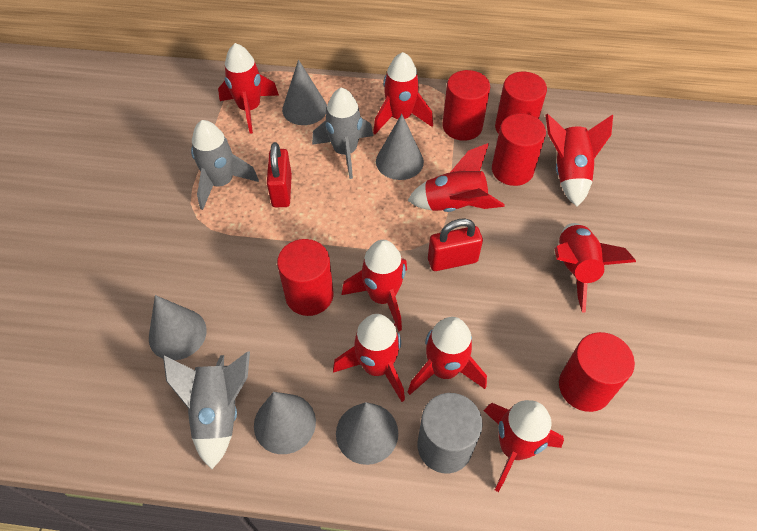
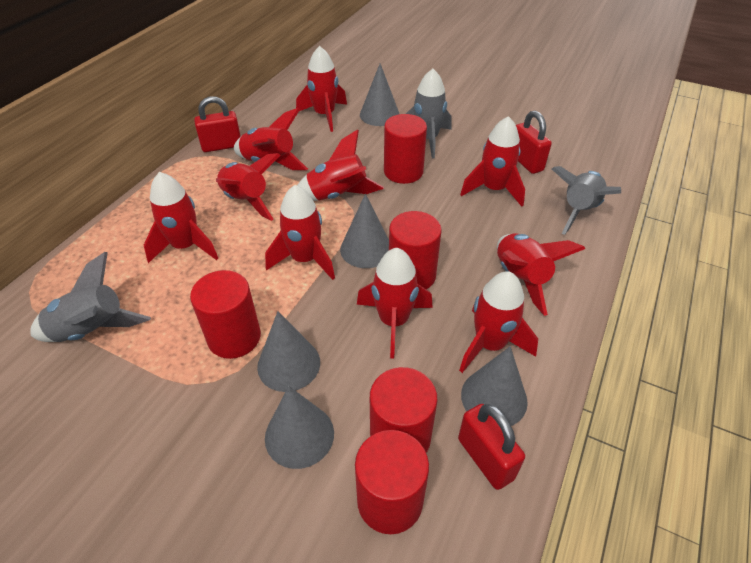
grey cylinder: 1 -> 0
red padlock: 2 -> 3
red rocket: 9 -> 10

